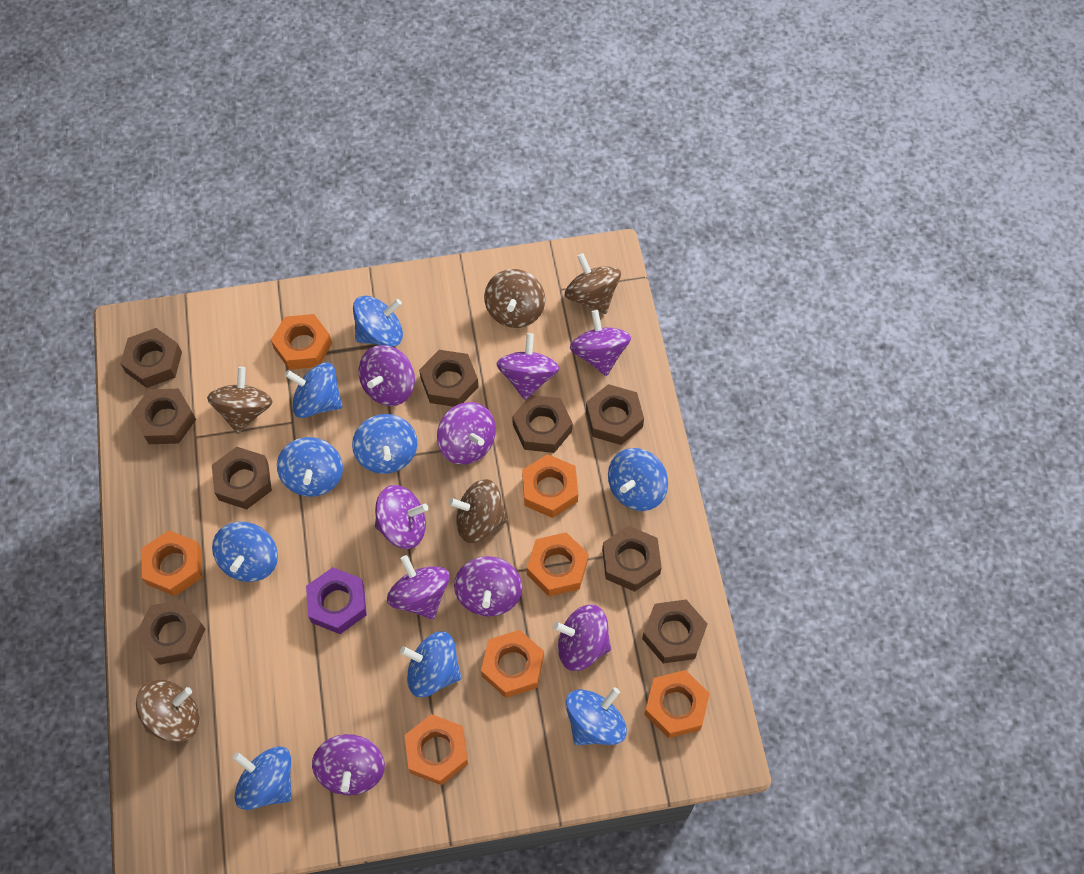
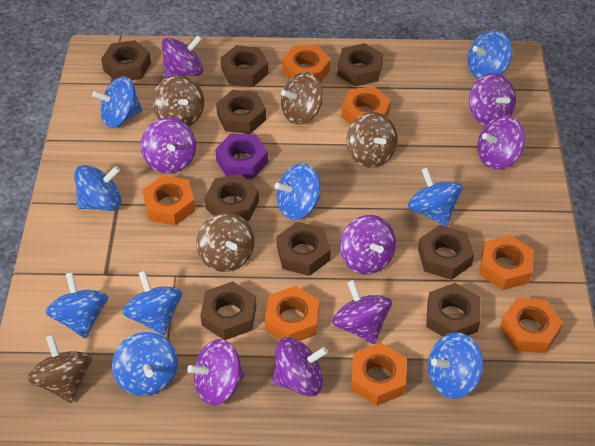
purple spinning top: 9 -> 8

